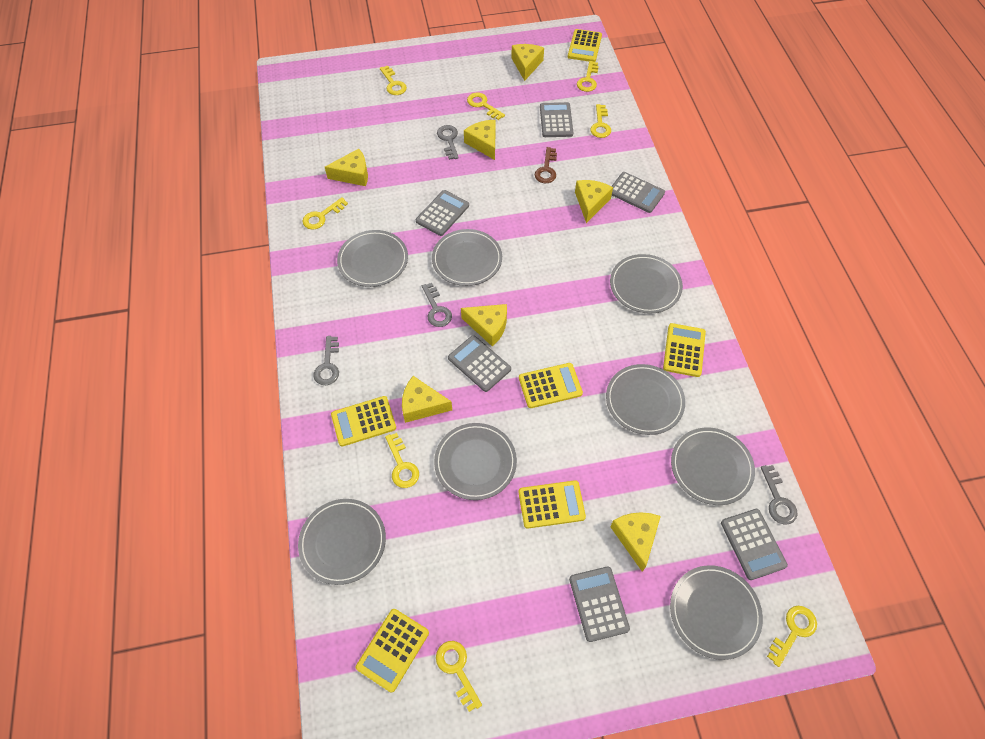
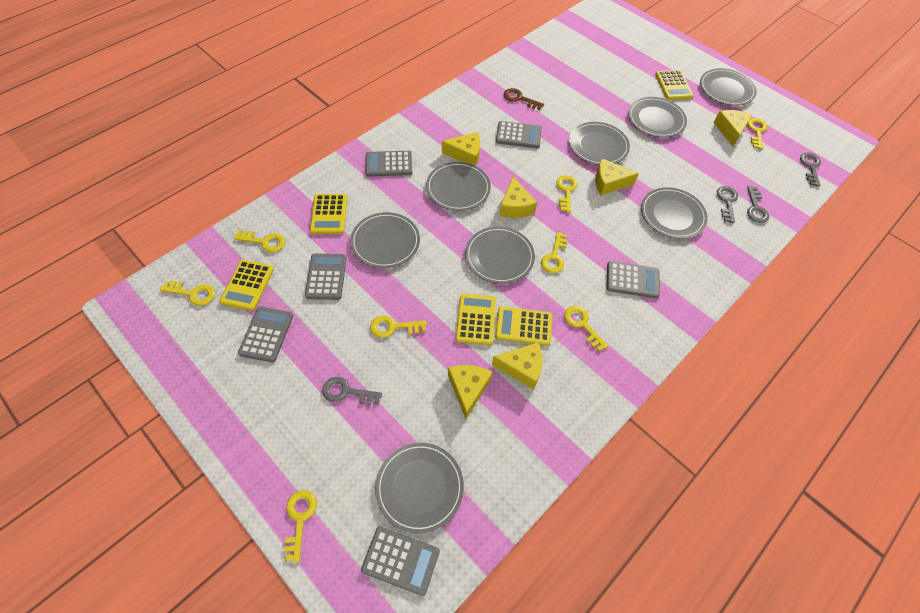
yellow calculator: 6 -> 5
yellow cheese: 7 -> 6

